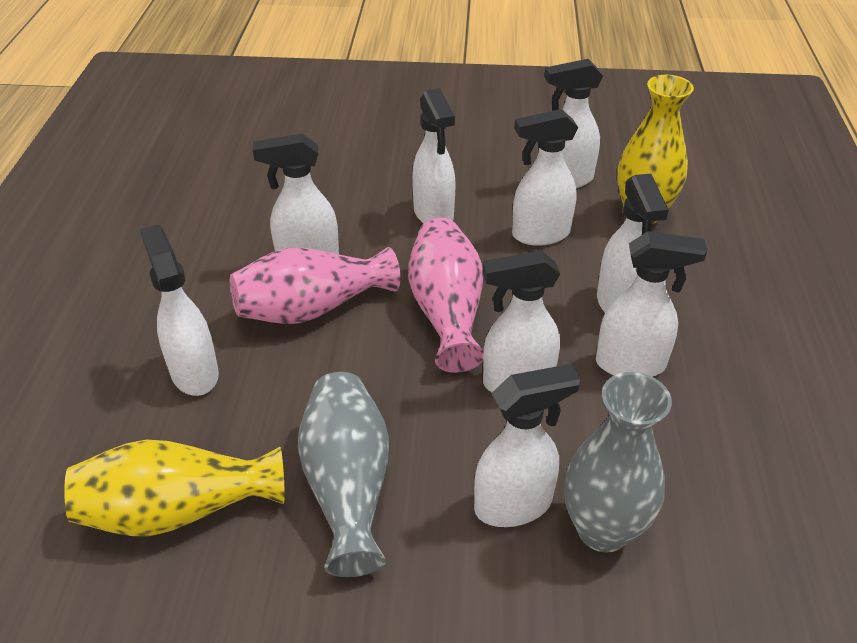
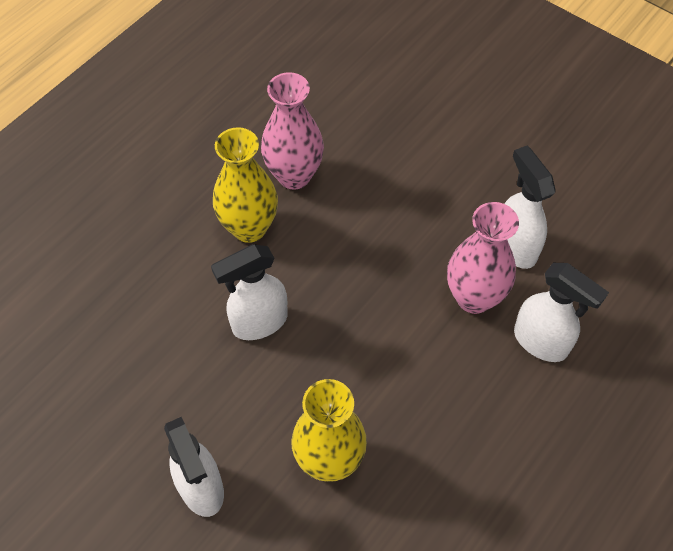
grey vase: 2 -> 0
white spray bottle: 9 -> 4

